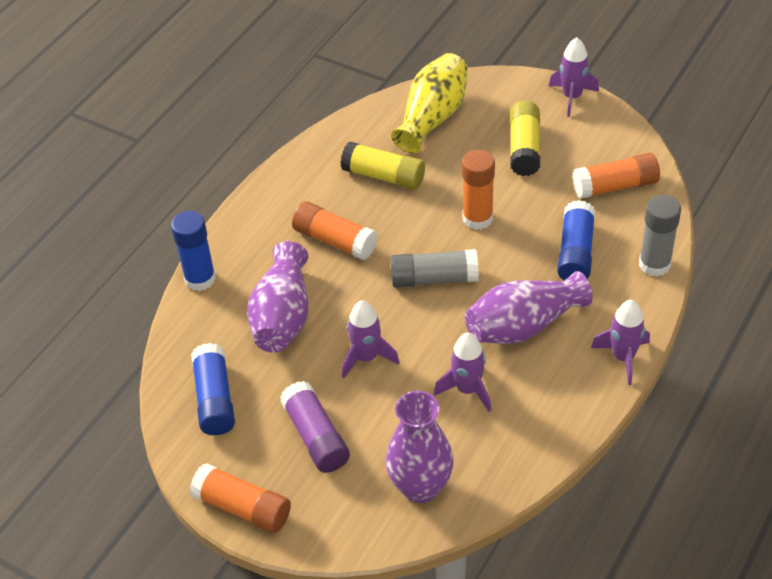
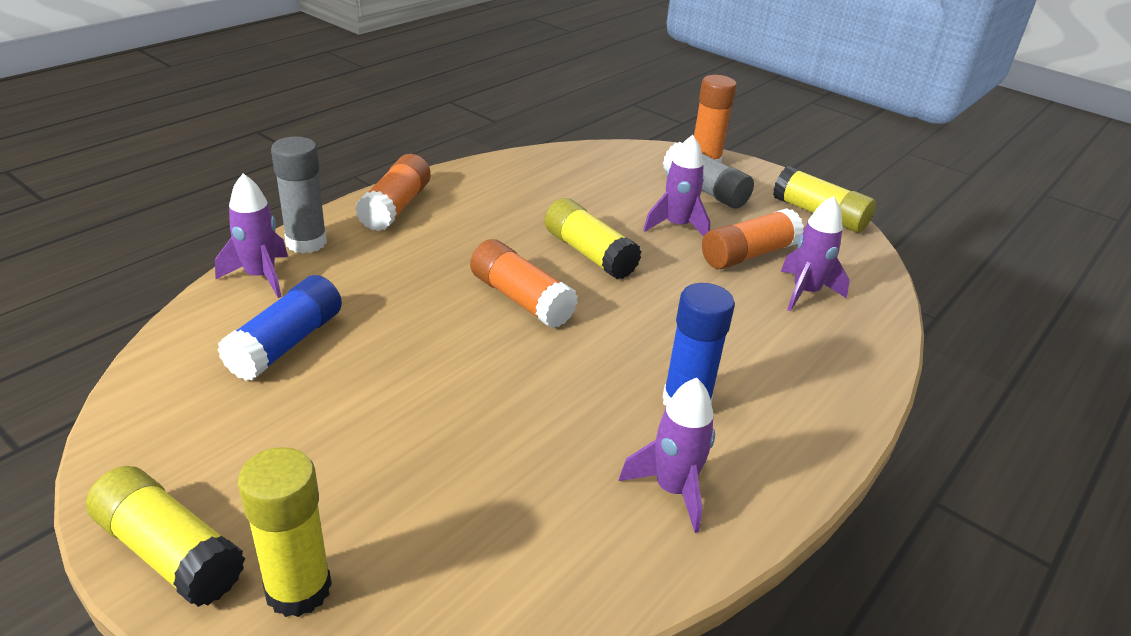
blue glue stick: 3 -> 2
purple glue stick: 1 -> 0
purple vase: 3 -> 0
yellow glue stick: 2 -> 4
yellow vase: 1 -> 0

